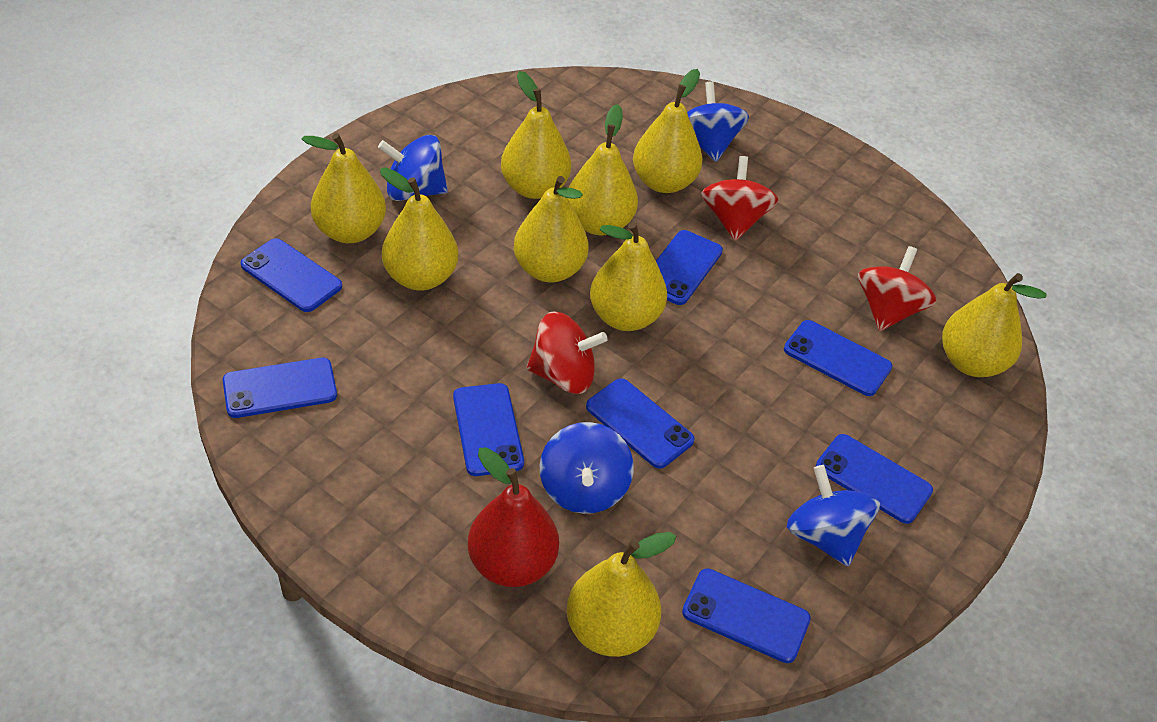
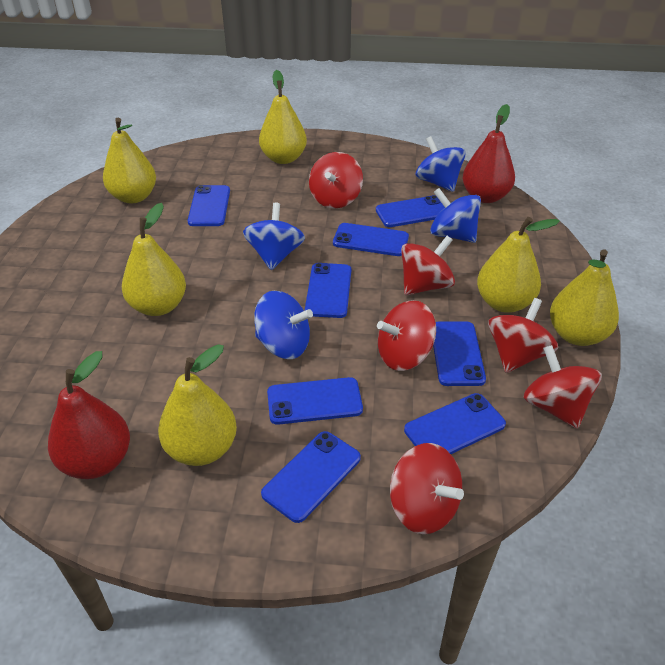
red pear: 1 -> 2
red spinning top: 3 -> 6
yellow pear: 9 -> 6

